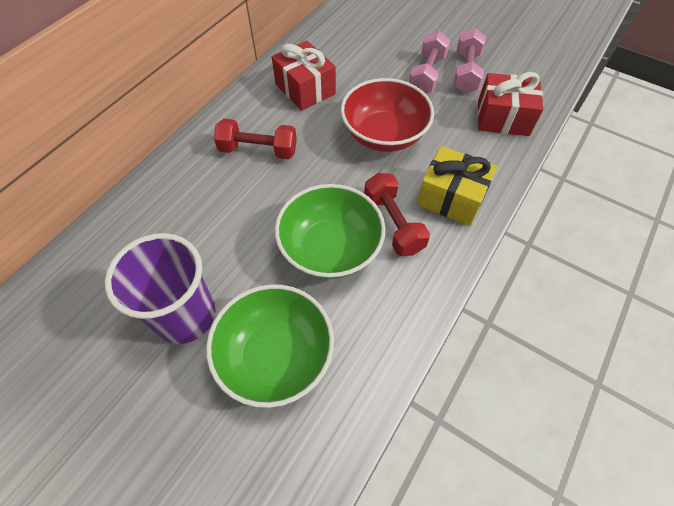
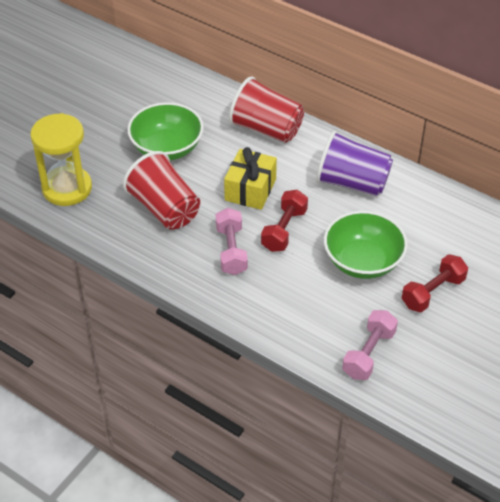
red bowl: 1 -> 0
red cup: 0 -> 2
red gift: 2 -> 0
yellow hourglass: 0 -> 1

